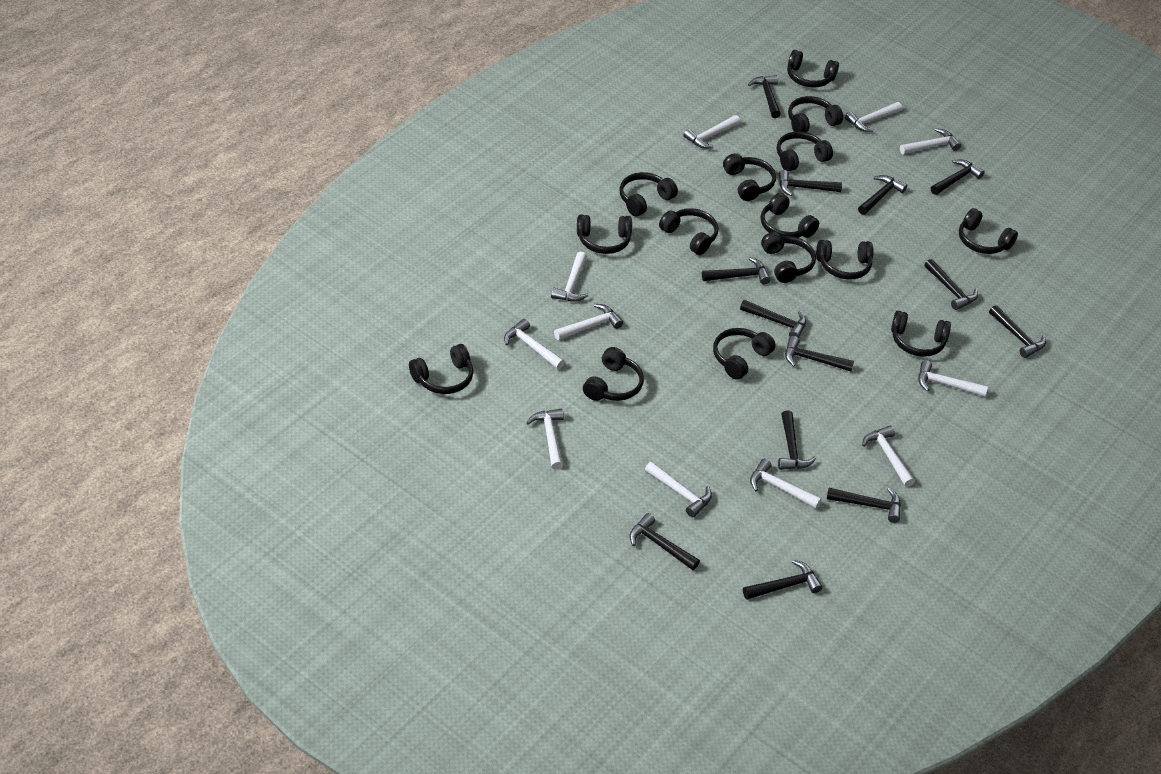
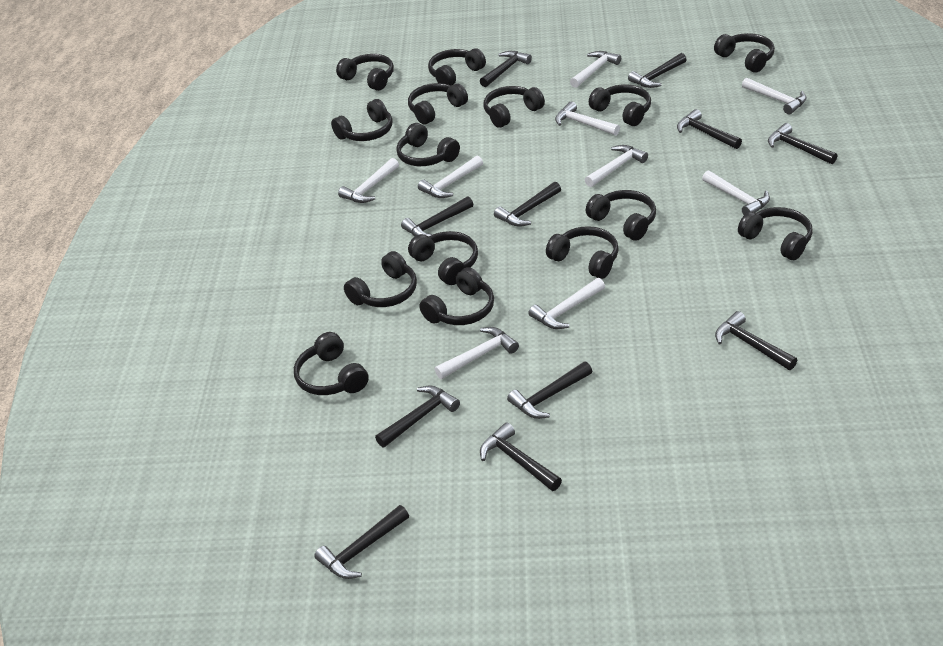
black hammer: 13 -> 11
white hammer: 11 -> 9

